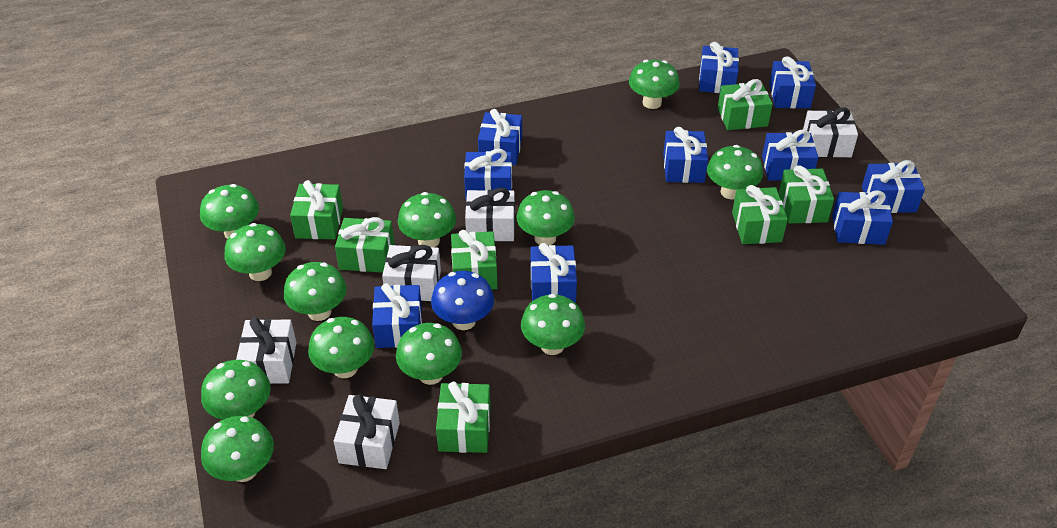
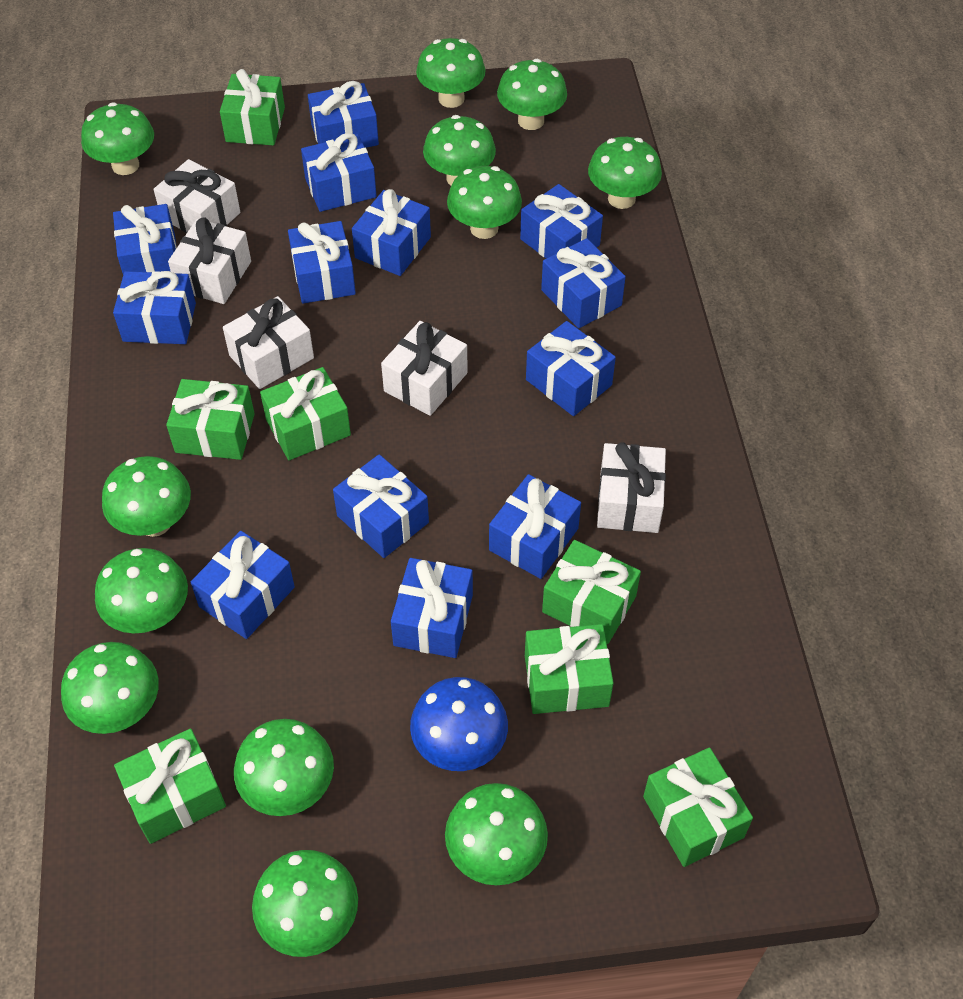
blue gift: 10 -> 13

